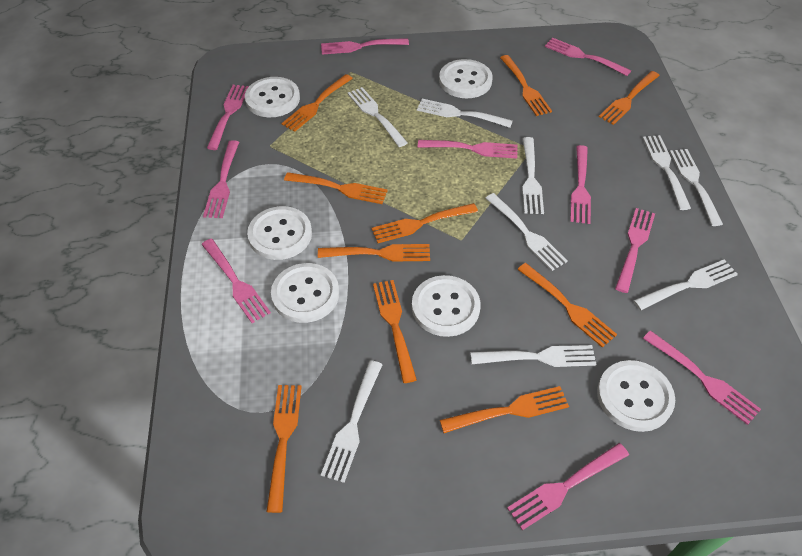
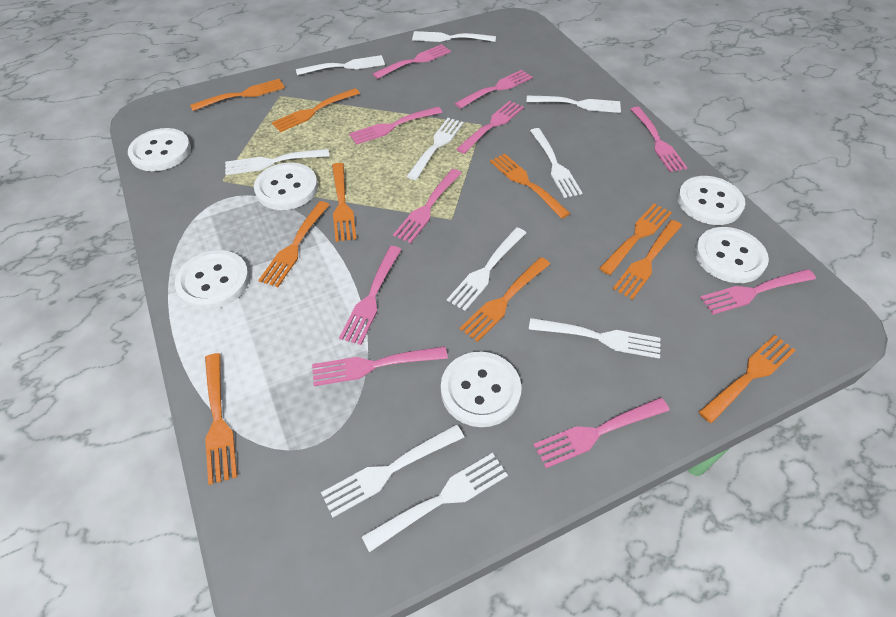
white fork: 9 -> 10

